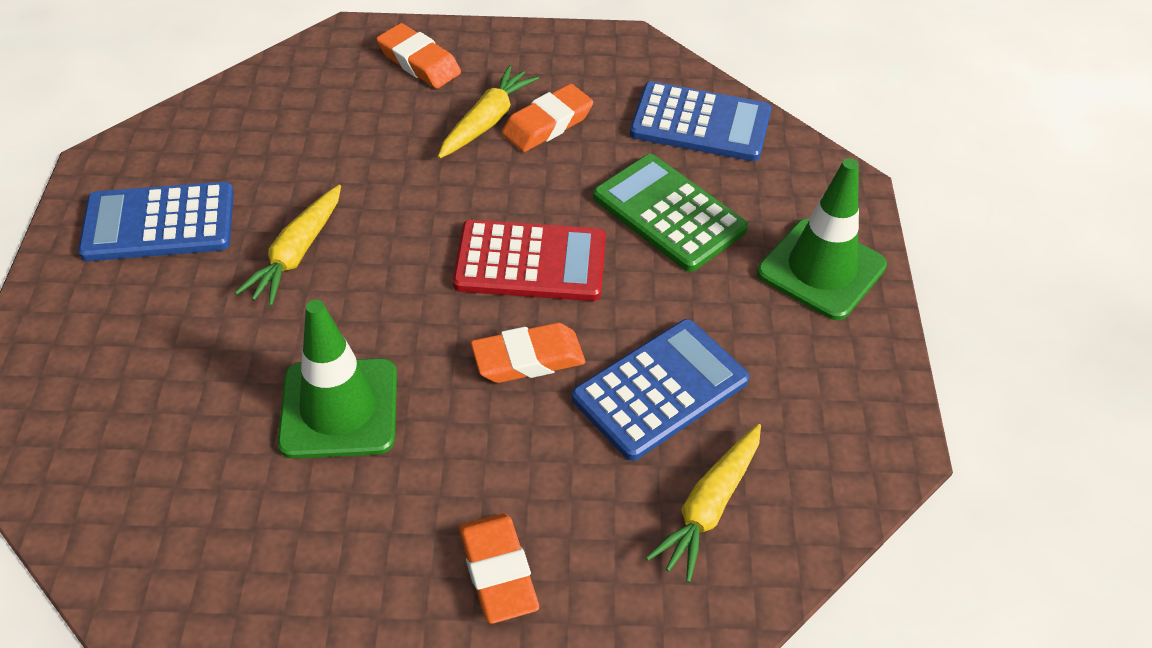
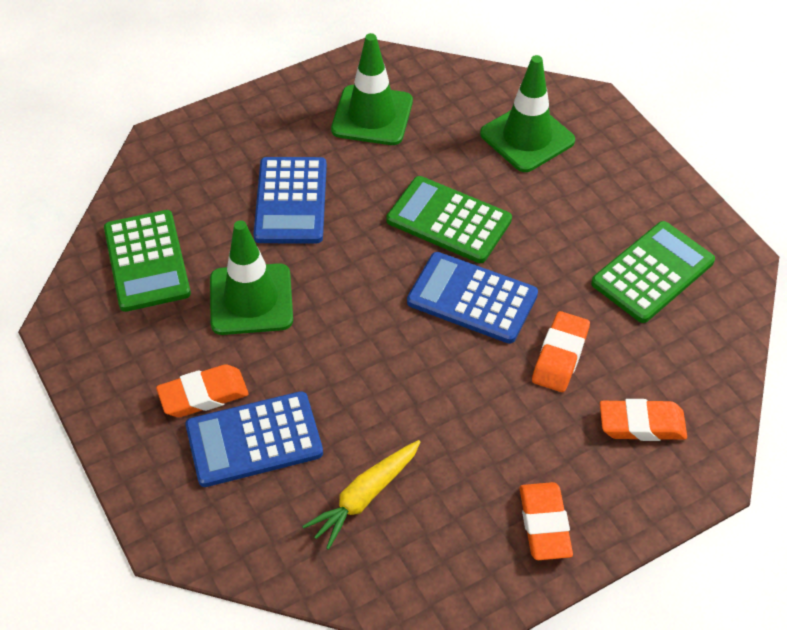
green calculator: 1 -> 3
green traffic cone: 2 -> 3
red calculator: 1 -> 0
yellow carrot: 3 -> 1

